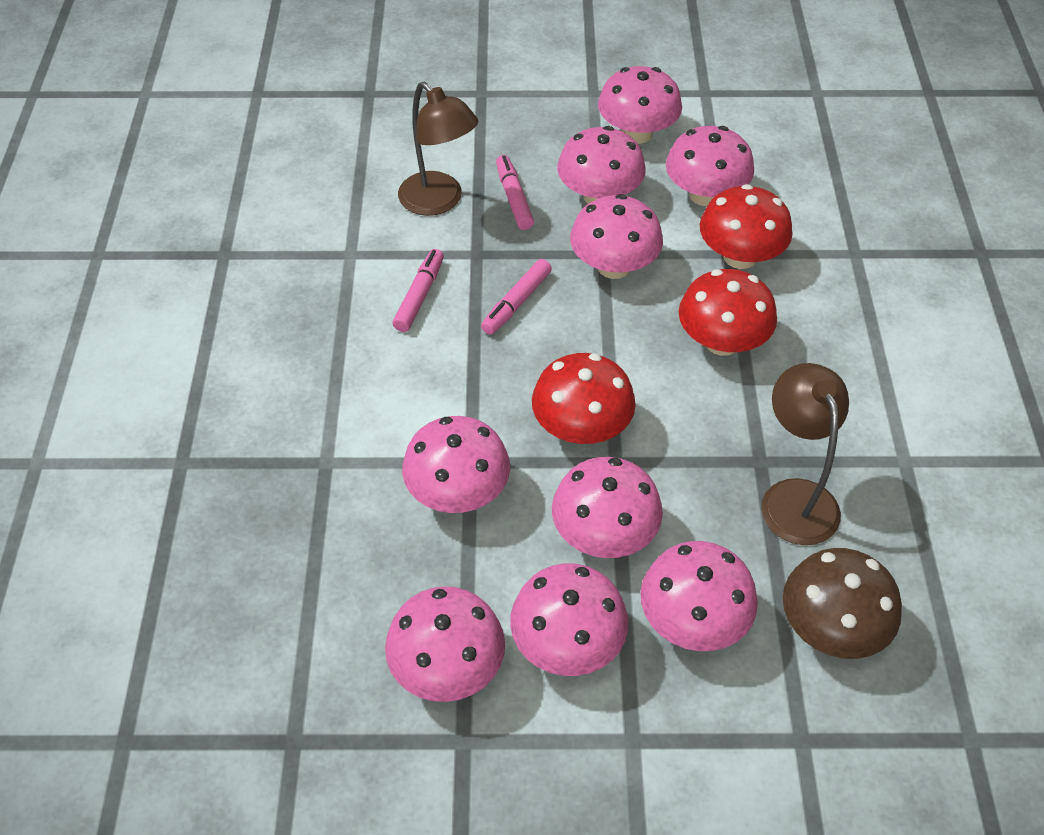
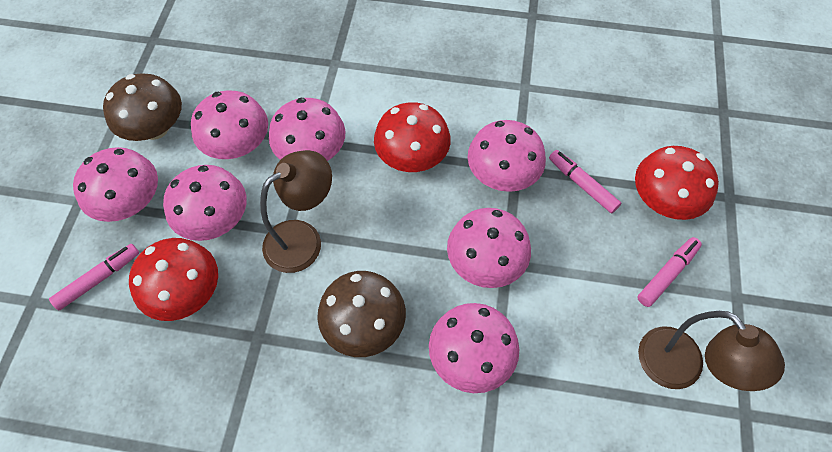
brown mushroom: 1 -> 2
pink mushroom: 9 -> 7

